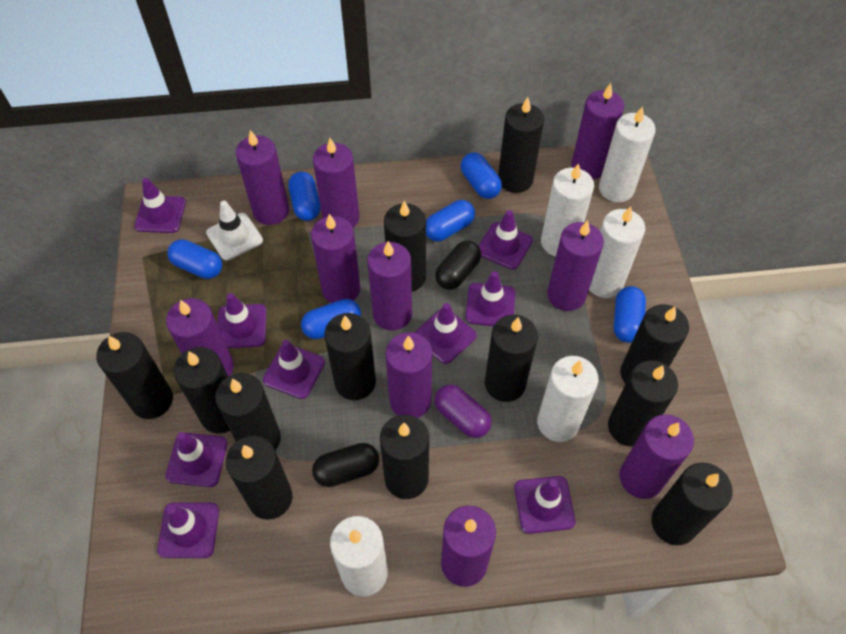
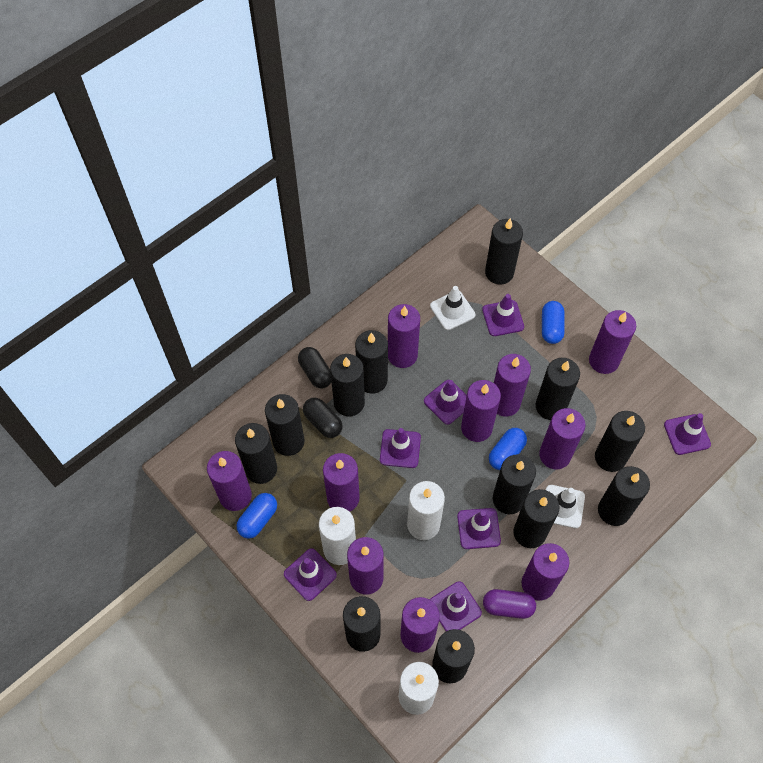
blue capsule: 6 -> 3
purple traffic cone: 9 -> 7
white candle: 5 -> 3
white traffic cone: 1 -> 2

